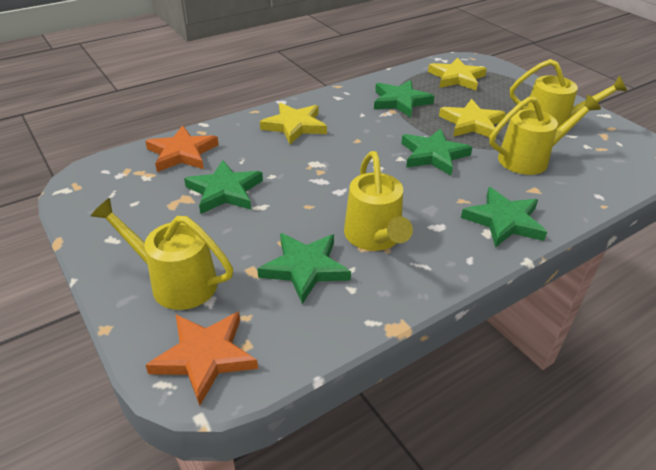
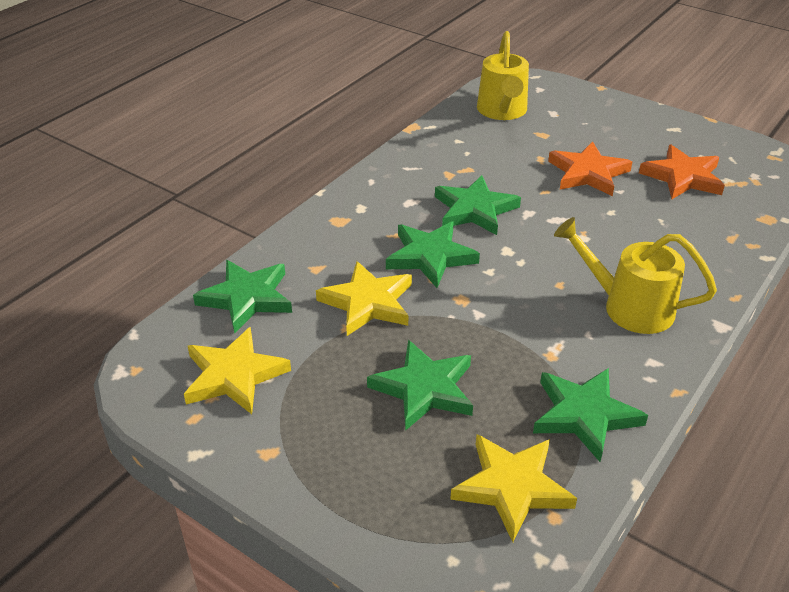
yellow watering can: 4 -> 2

